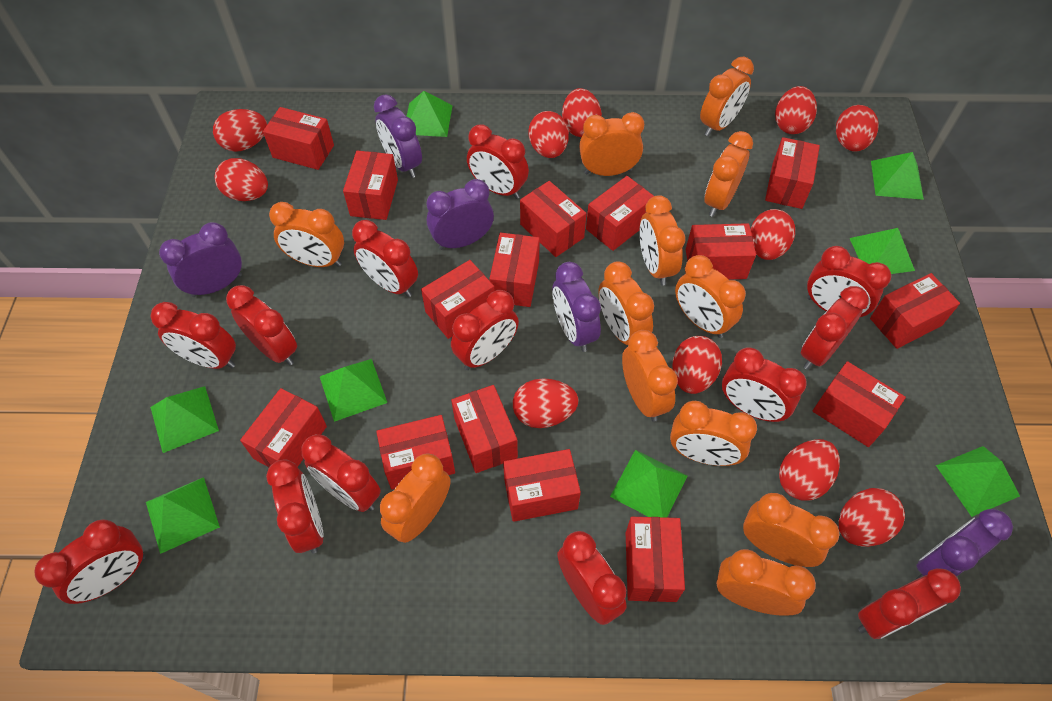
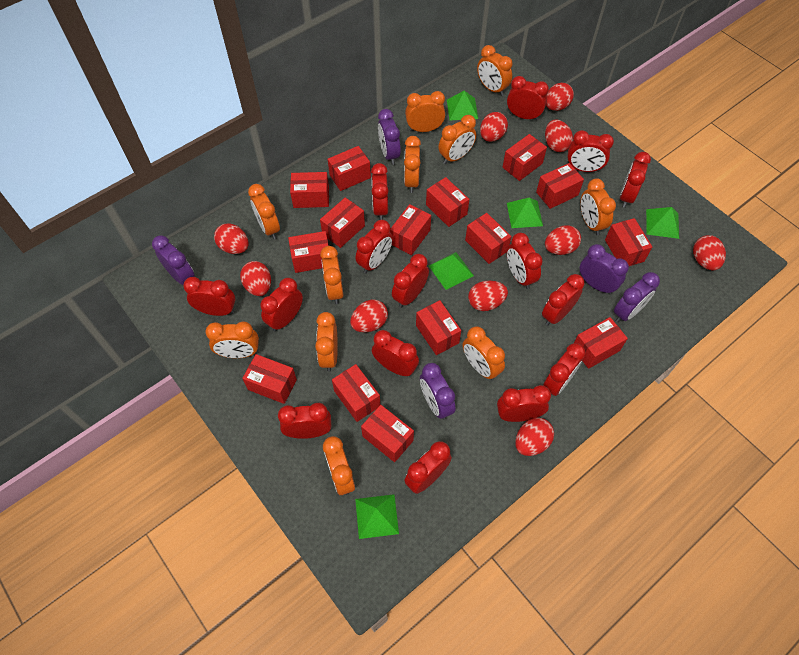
green pyramid: 8 -> 5
orange clock: 12 -> 11
red clock: 13 -> 15
red egg: 11 -> 10

